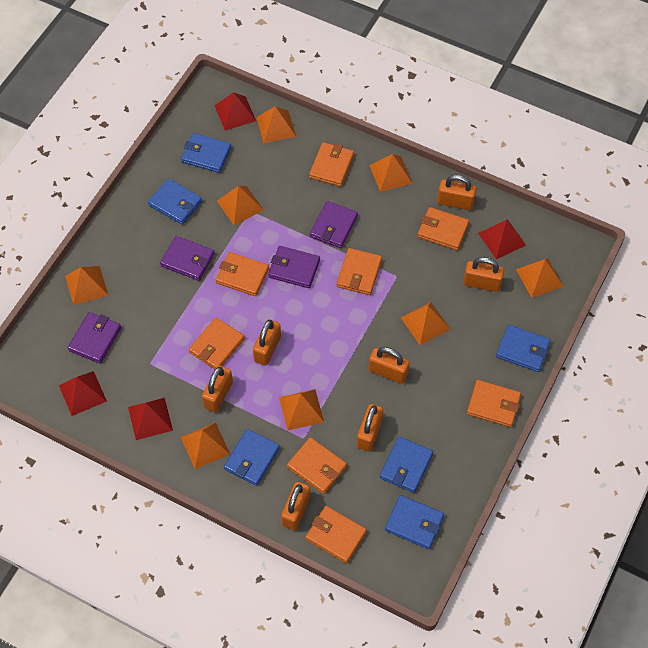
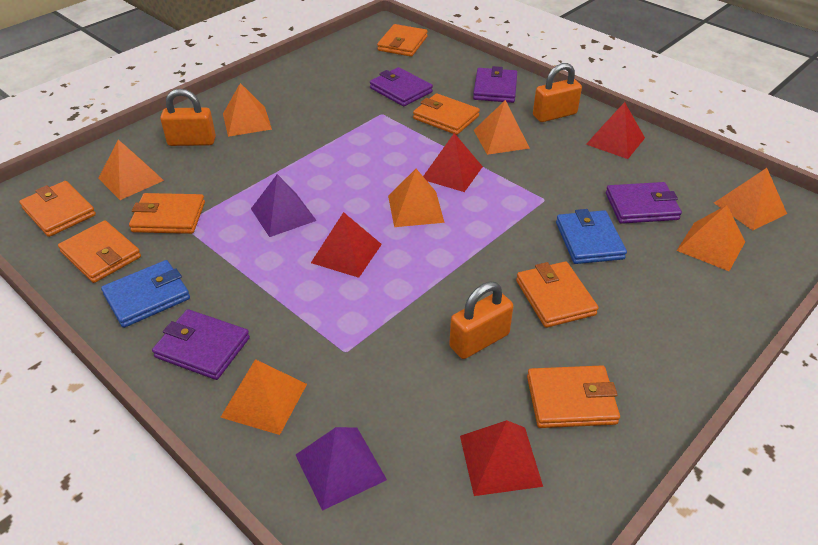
blue wallet: 6 -> 2
orange padlock: 7 -> 3
orange pyramid: 8 -> 7
orange wallet: 8 -> 7
purple pyramid: 0 -> 2

